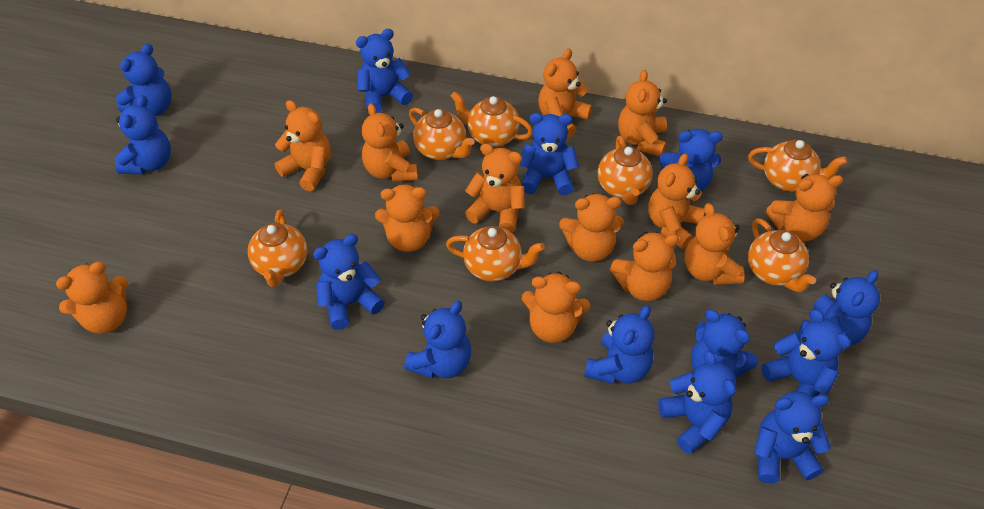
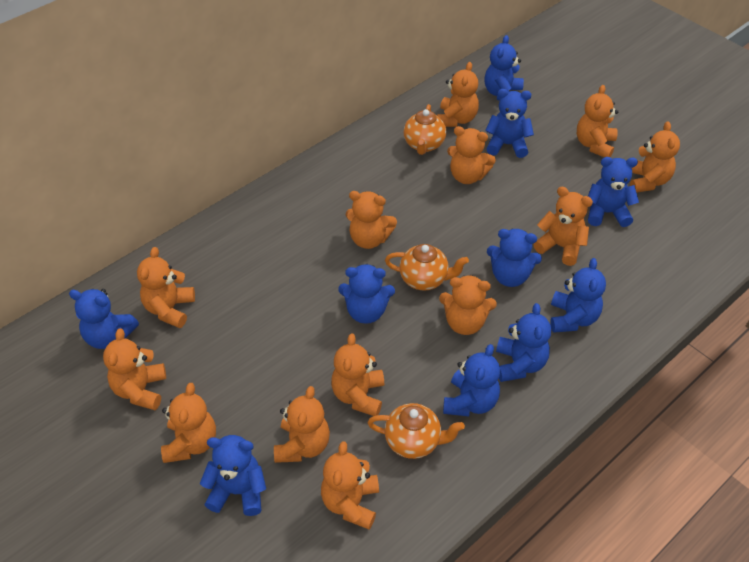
blue teddy bear: 13 -> 10
orange teapot: 7 -> 3

